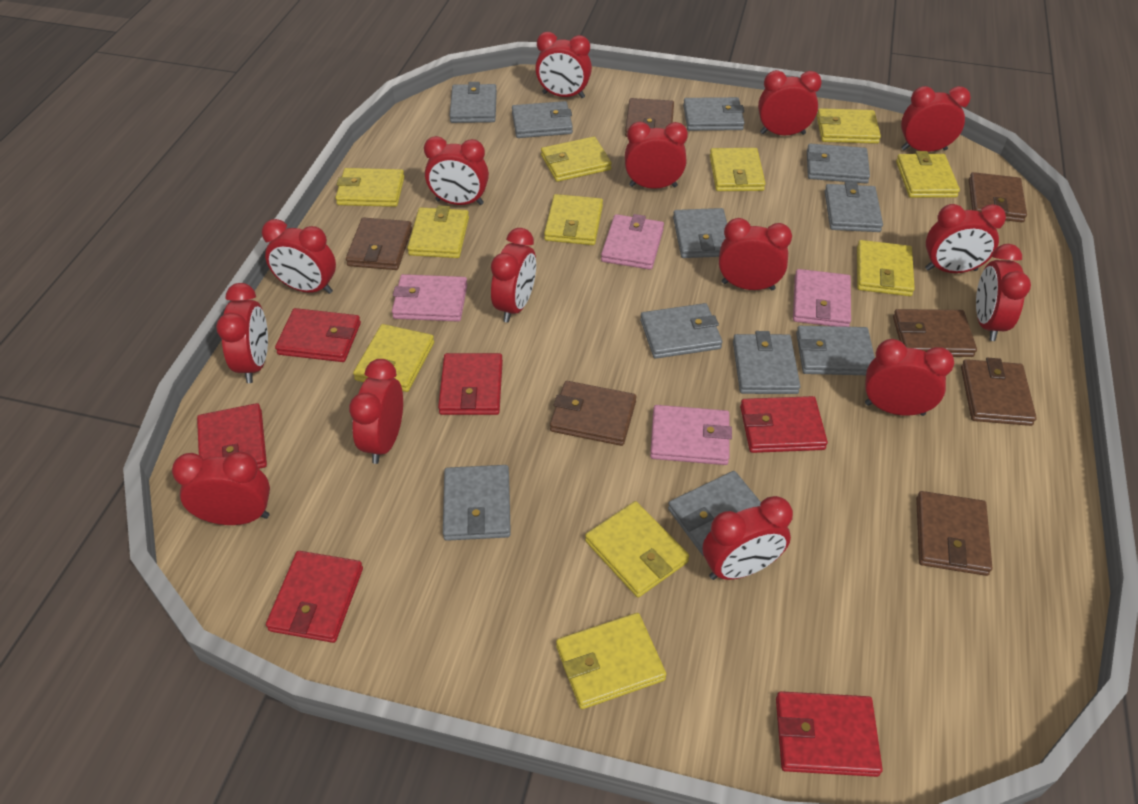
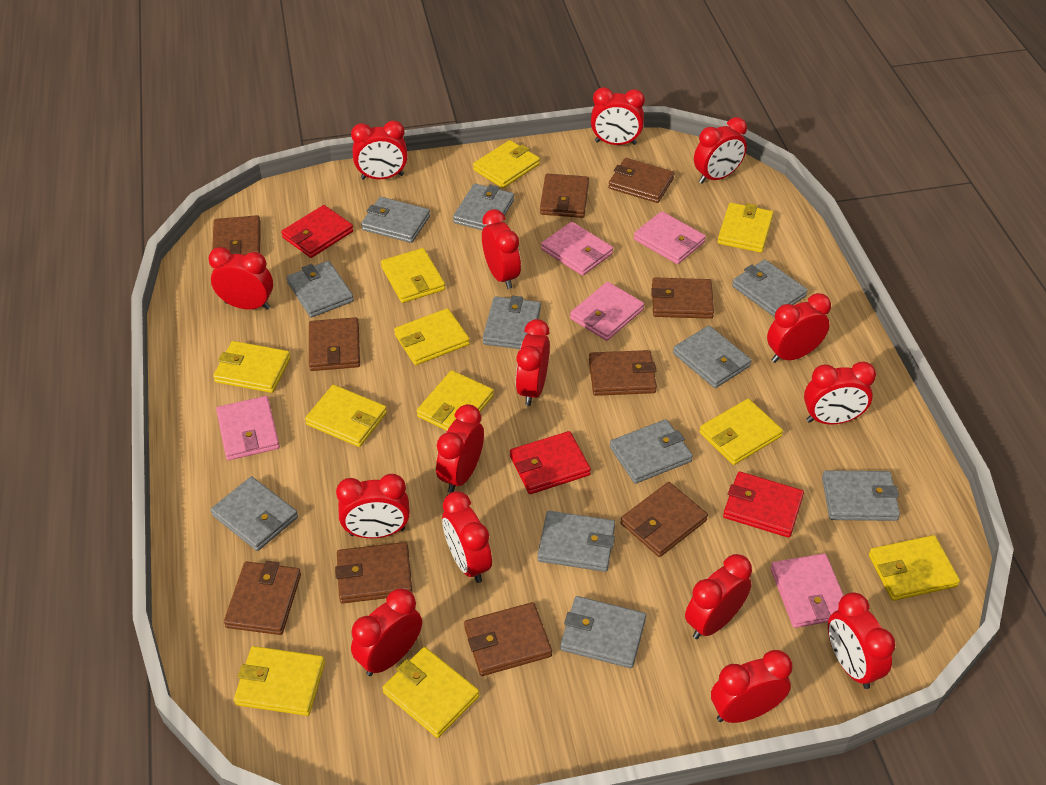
brown wallet: 7 -> 10
pink wallet: 4 -> 5
red wallet: 6 -> 3

